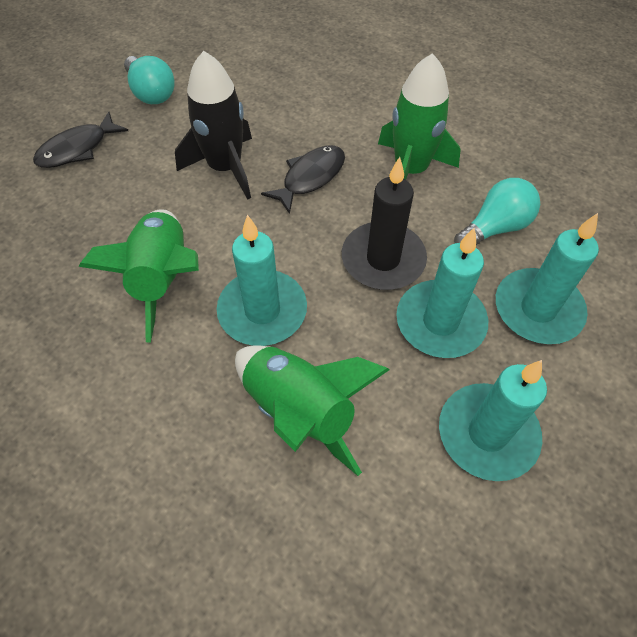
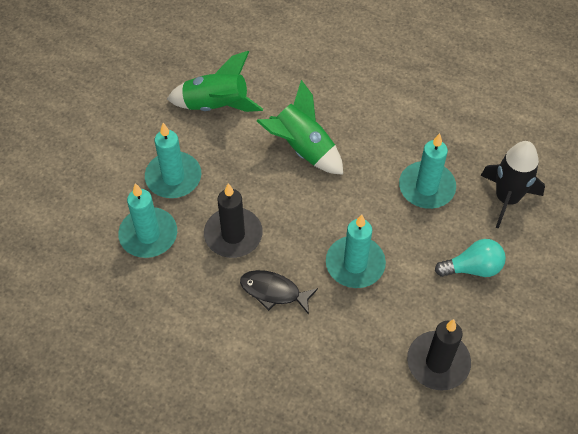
black candle: 1 -> 2
black fish: 2 -> 1
green rocket: 3 -> 2
turquoise light bulb: 2 -> 1

